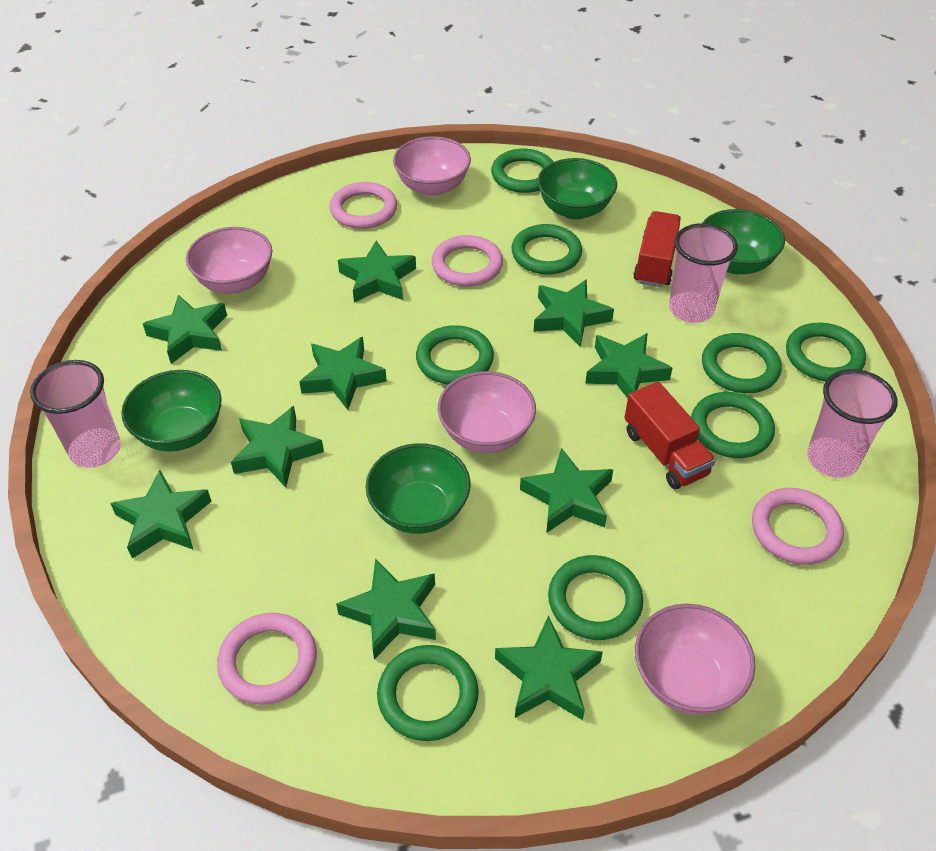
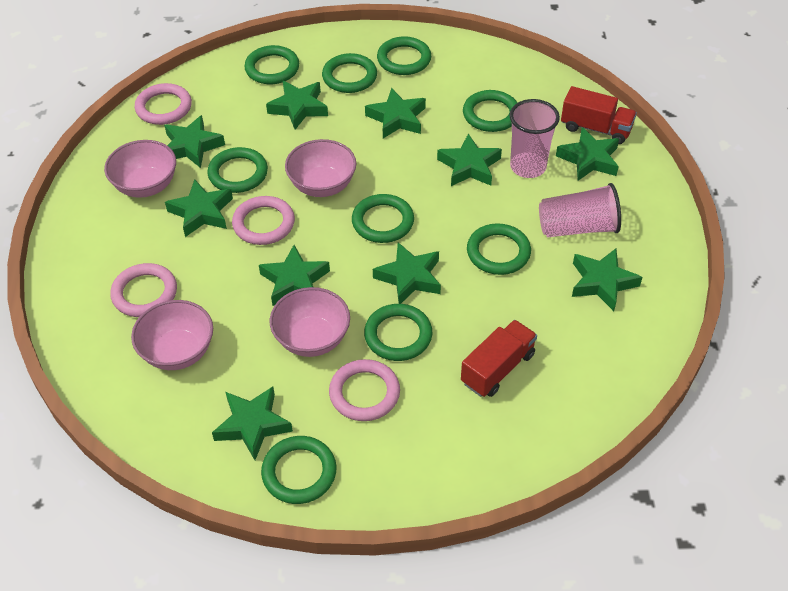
green bowl: 4 -> 0
green ring: 8 -> 9
pink cup: 3 -> 2

